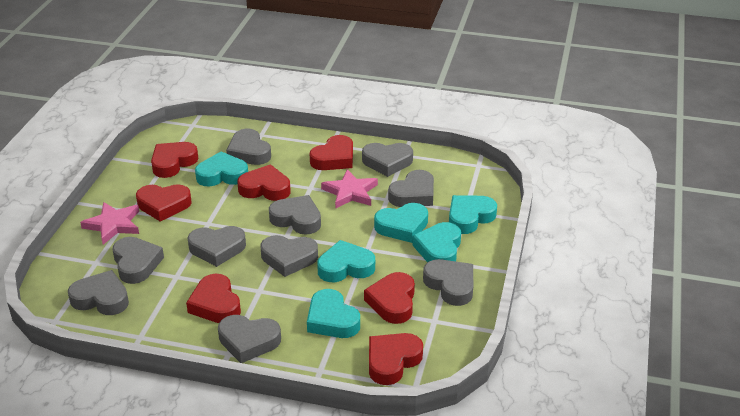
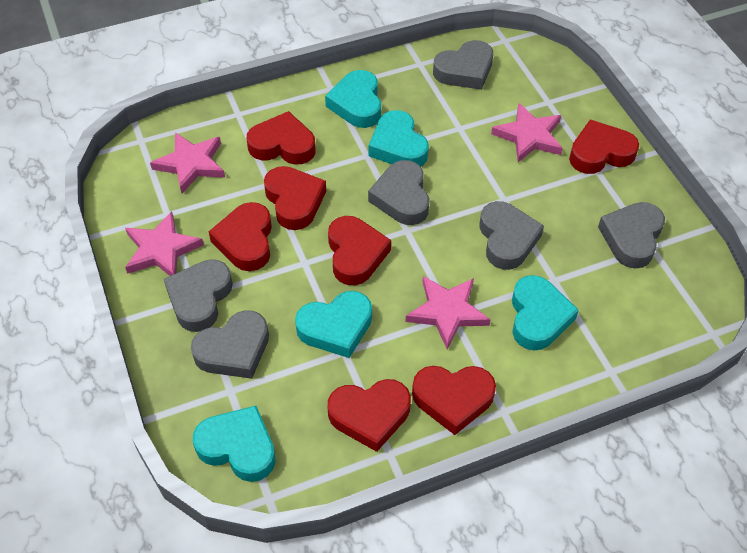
grey heart: 10 -> 6
pink star: 2 -> 4
turquoise heart: 6 -> 5

